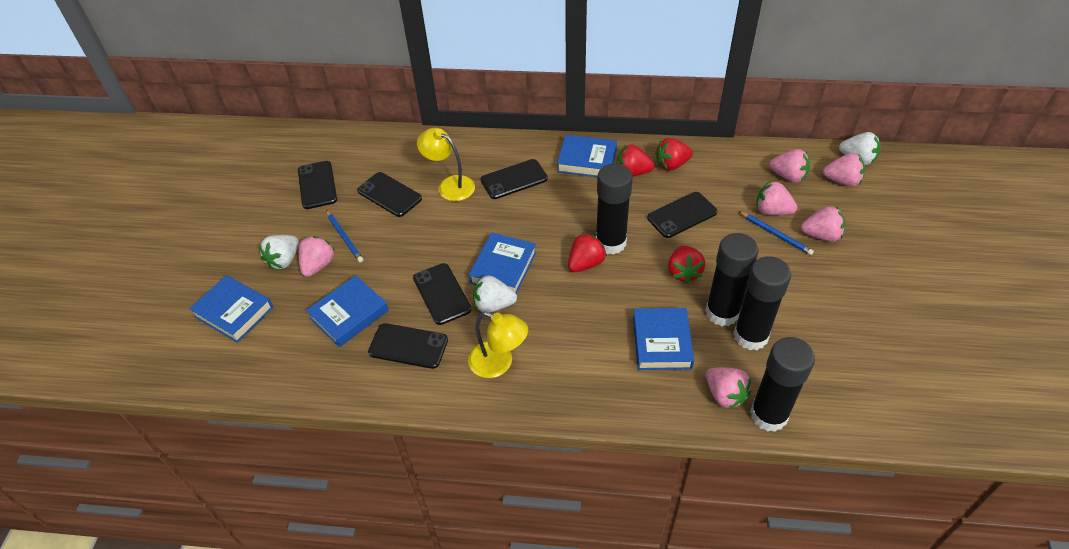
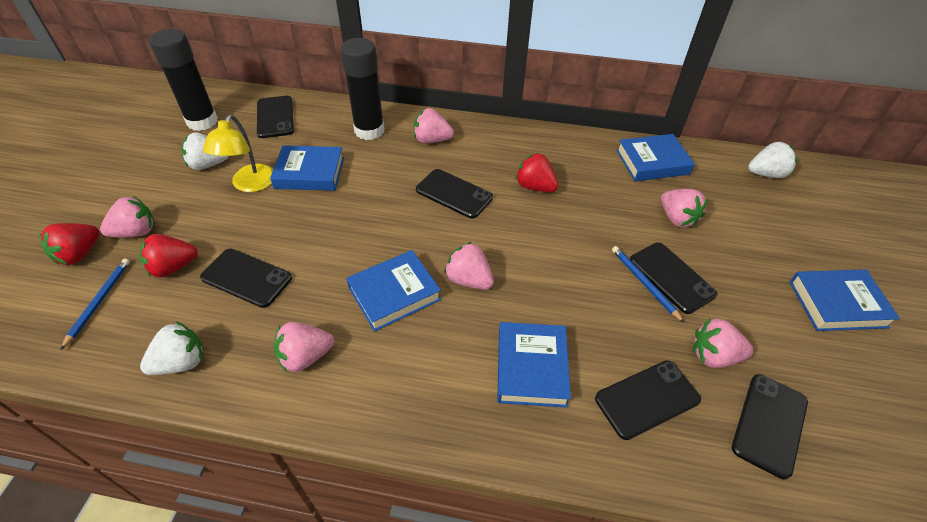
black glue stick: 4 -> 2
red strawberry: 4 -> 3
yellow lamp: 2 -> 1

